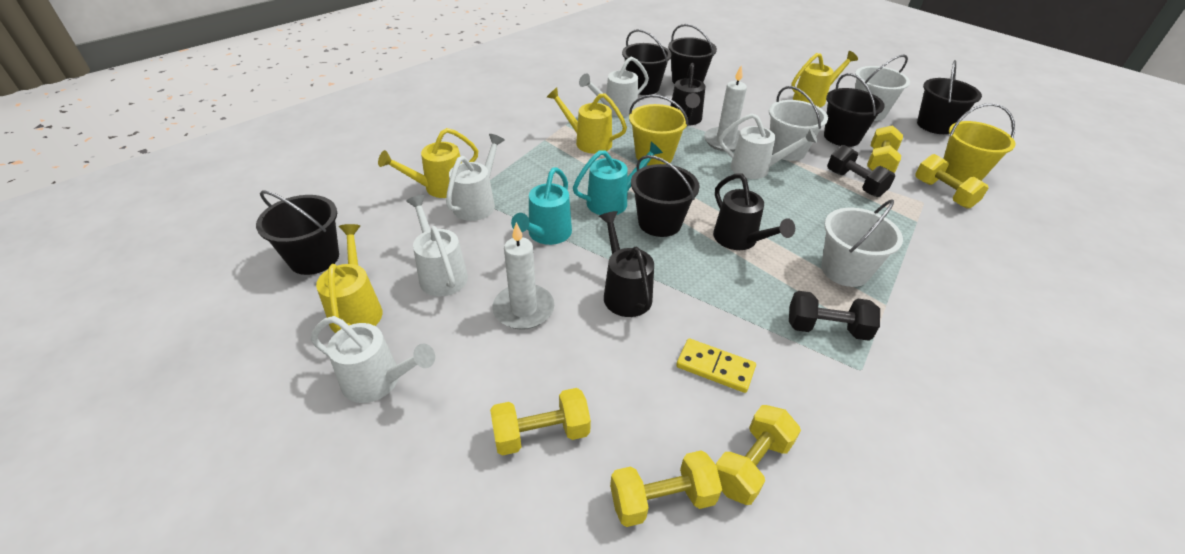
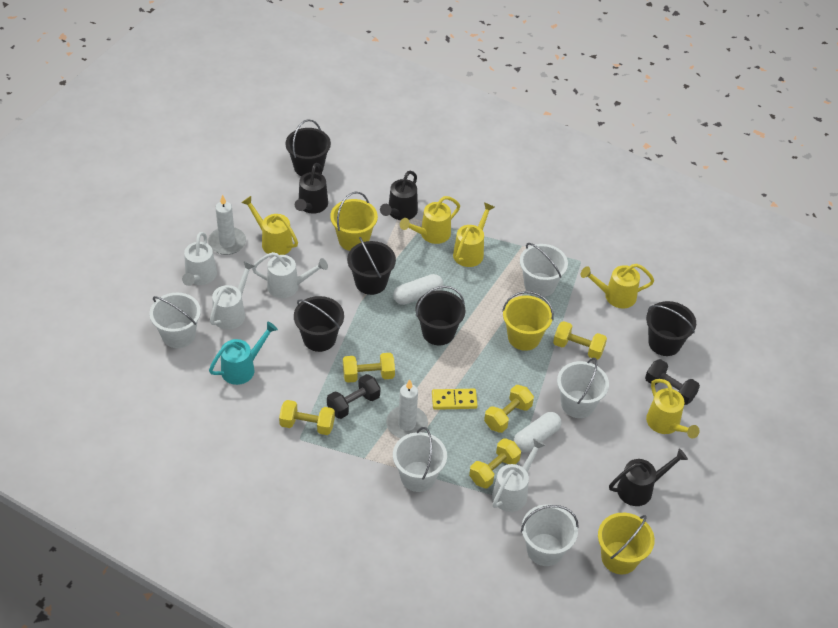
black bucket: 6 -> 5
turquoise watering can: 2 -> 1
white bucket: 3 -> 5
white capsule: 0 -> 2
white watering can: 5 -> 4
yellow bucket: 2 -> 3
yellow watering can: 4 -> 5

